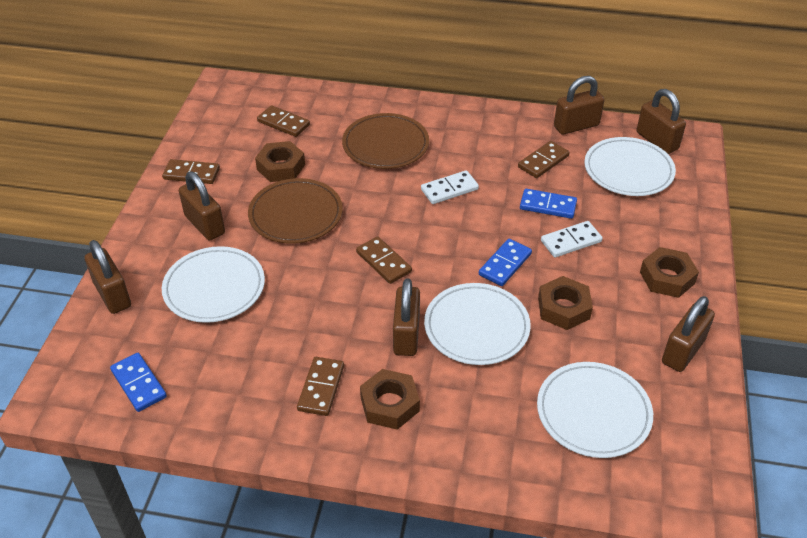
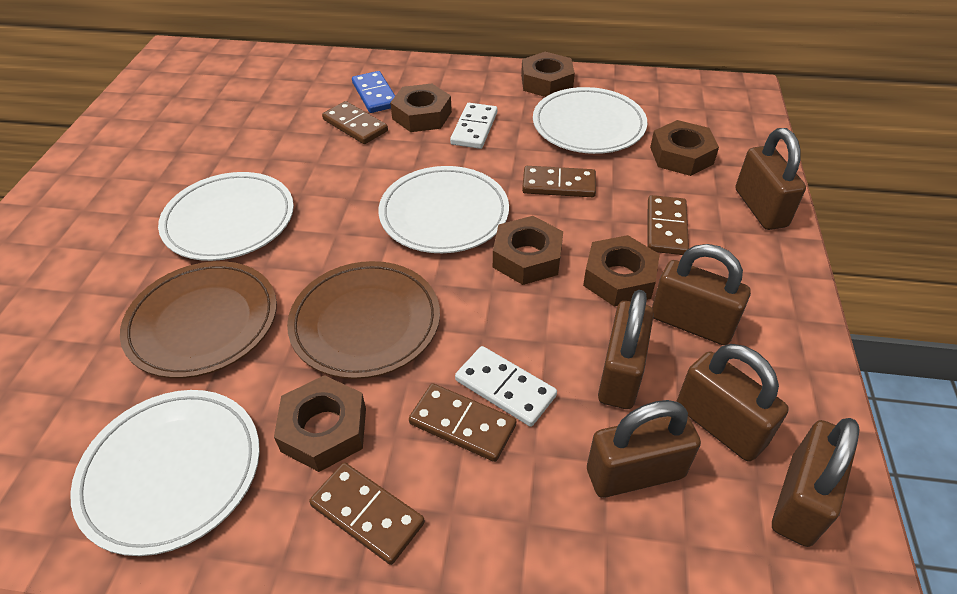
blue domino: 3 -> 1
brown nut: 4 -> 6

